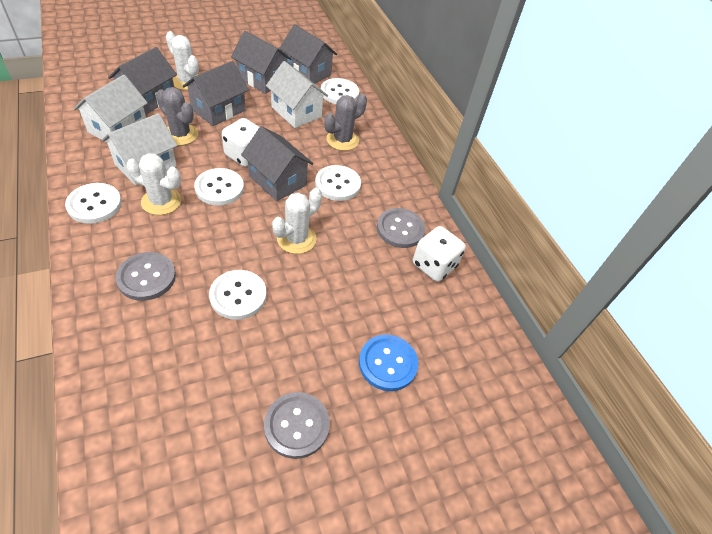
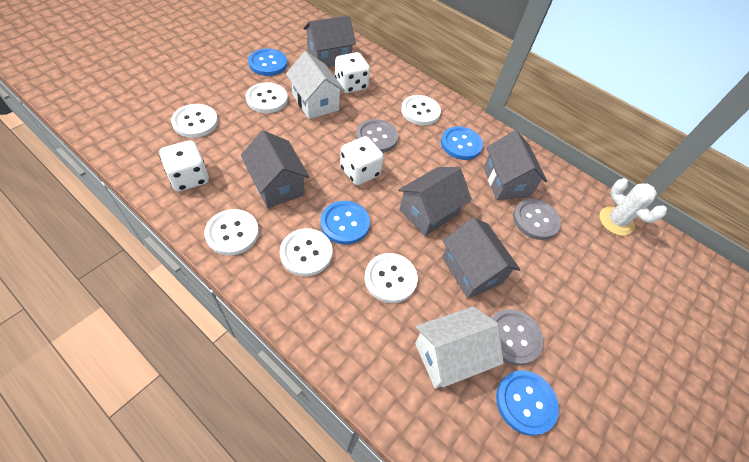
blue button: 1 -> 4
grey cactus: 2 -> 0
white button: 5 -> 6
white cactus: 3 -> 1
white dice: 2 -> 3
white house: 3 -> 2

